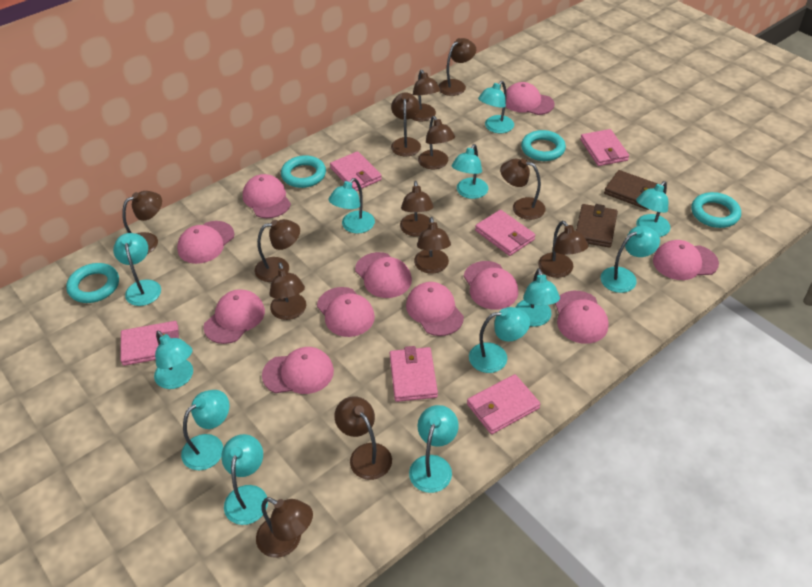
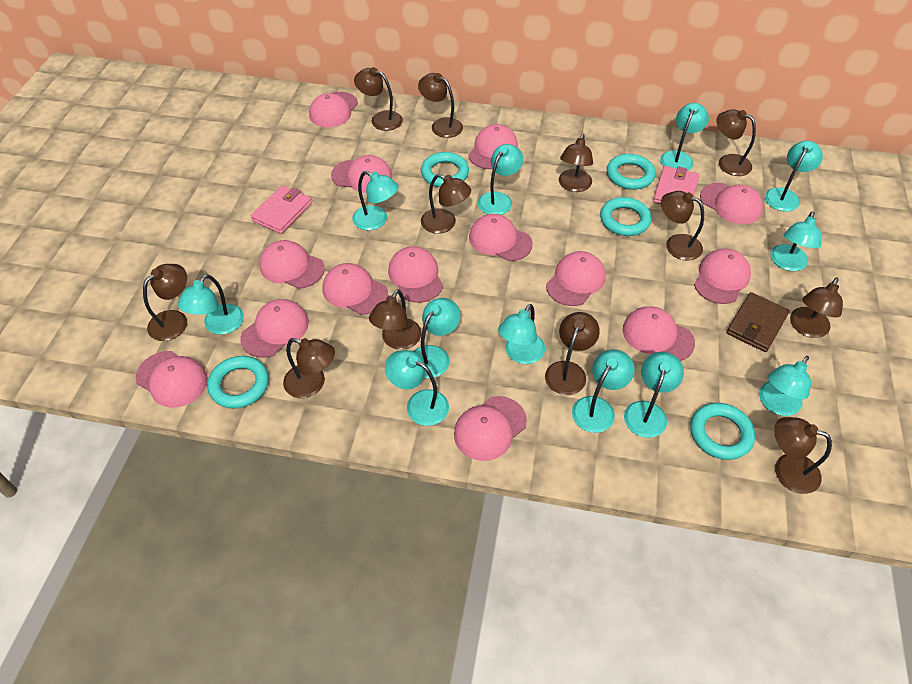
brown lamp: 13 -> 12
brown wallet: 2 -> 1
pink cap: 11 -> 14
pink wallet: 6 -> 2
turquoise ring: 4 -> 5

